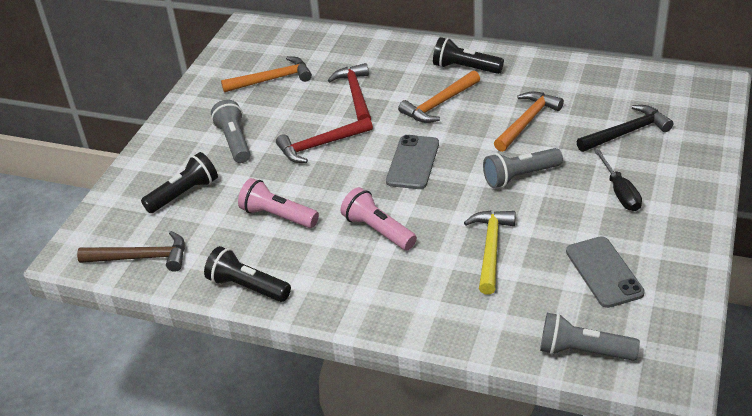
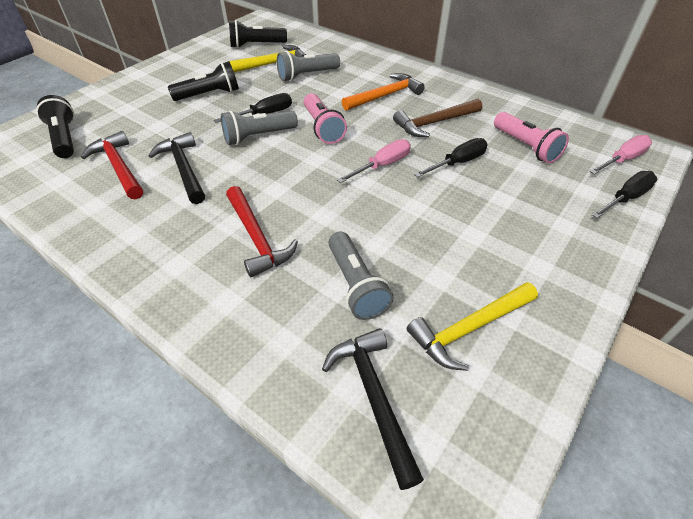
black hammer: 1 -> 2
black screwdriver: 1 -> 3
grey phone: 2 -> 0
orange hammer: 3 -> 1
pink screwdriver: 0 -> 2
yellow hammer: 1 -> 2

